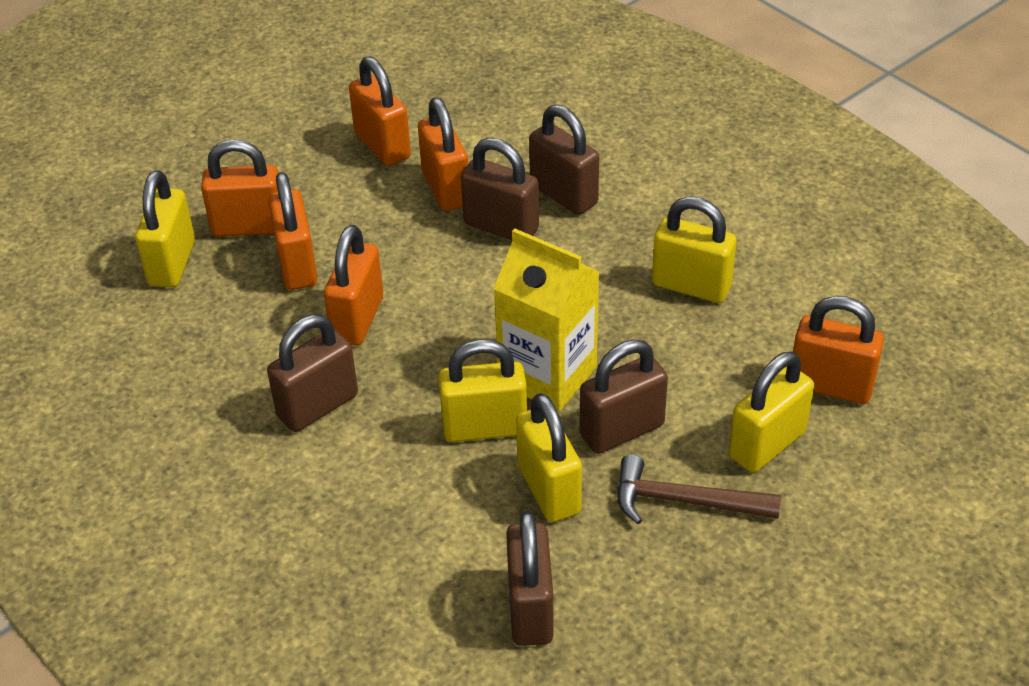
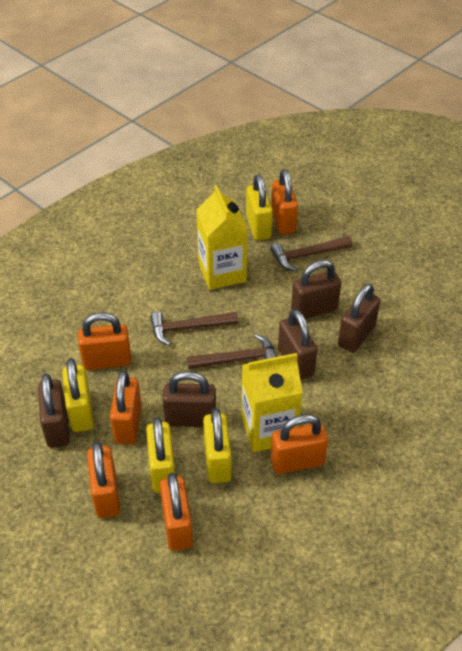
brown hammer: 1 -> 3
yellow carton: 1 -> 2
yellow padlock: 5 -> 4

